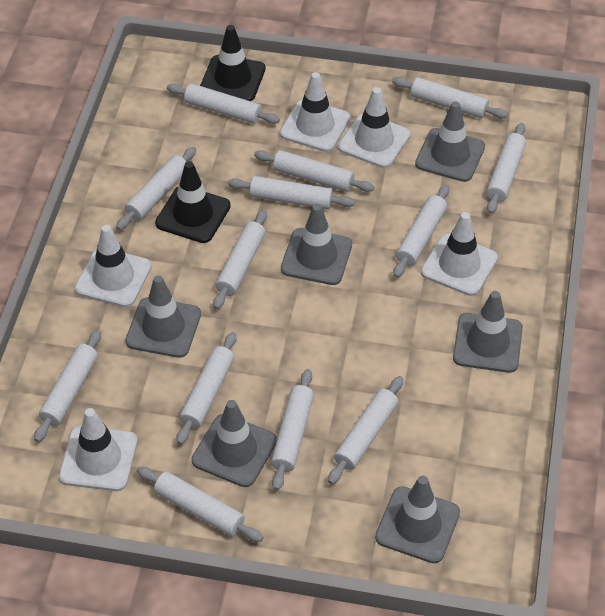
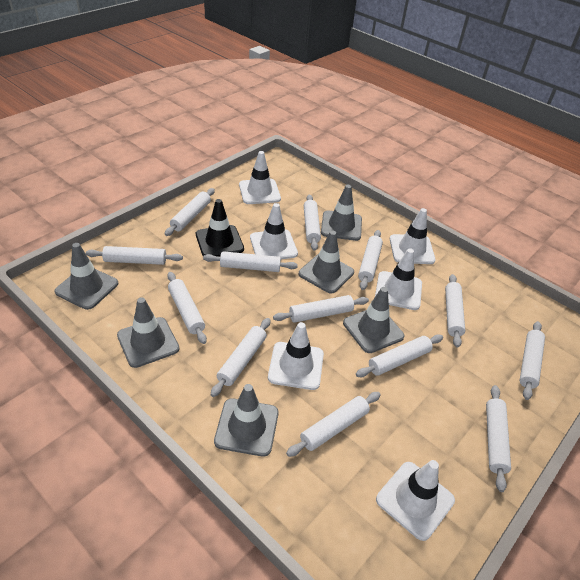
black traffic cone: 2 -> 1
white traffic cone: 5 -> 6

